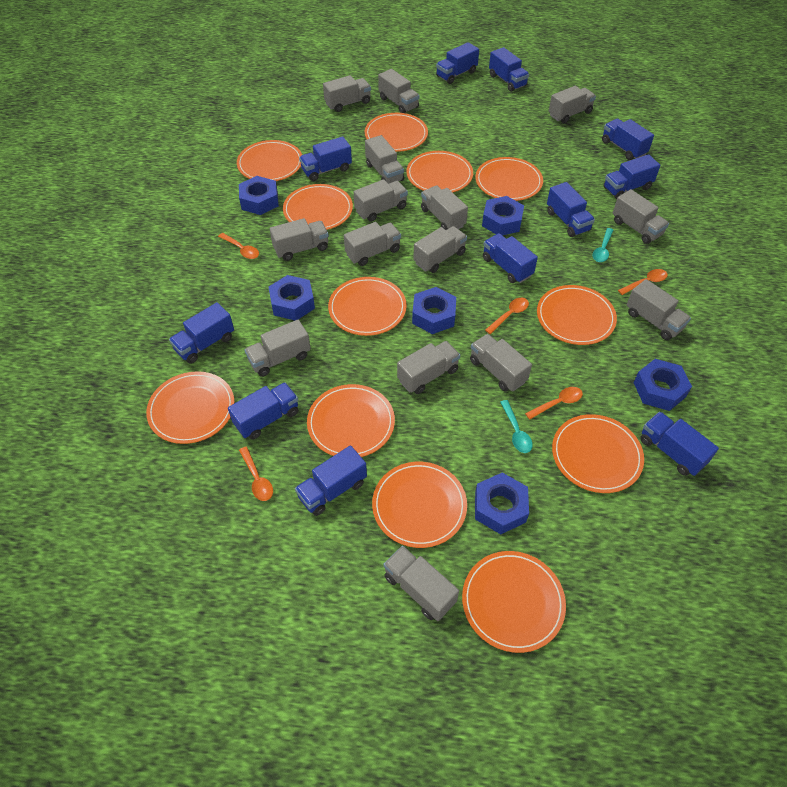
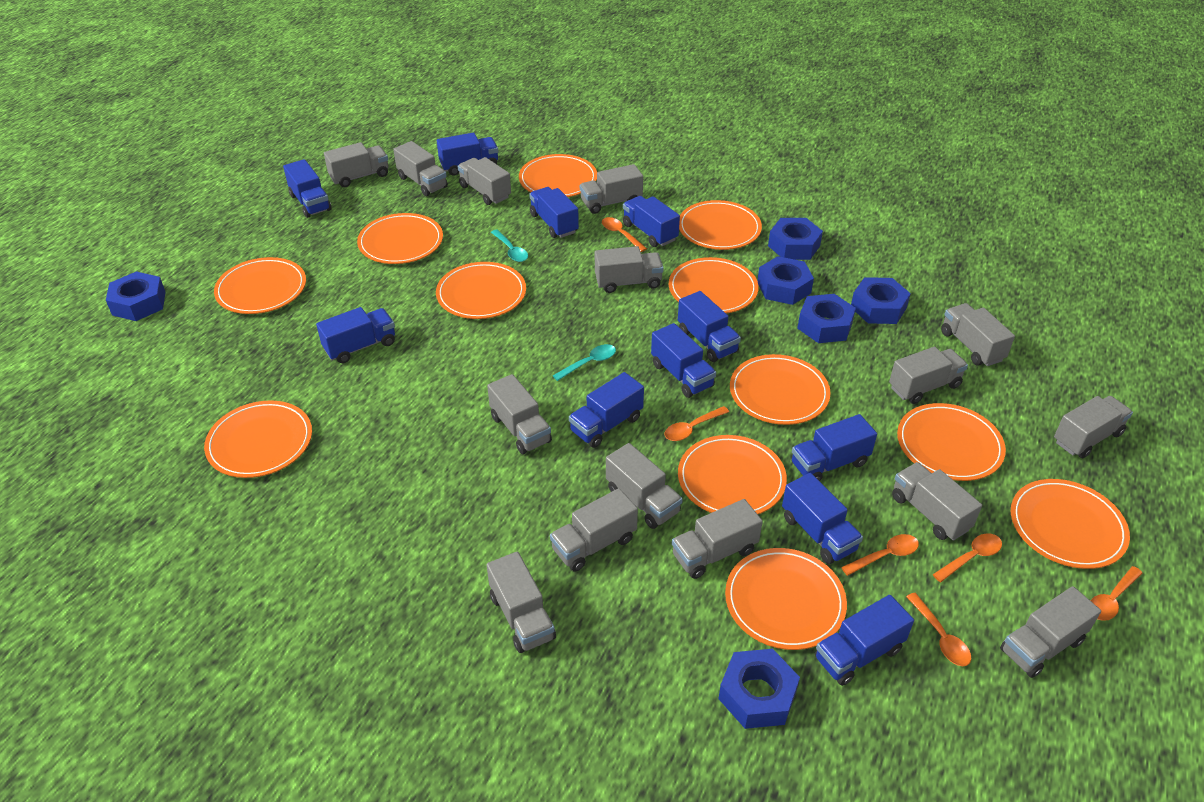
orange spoon: 5 -> 6

